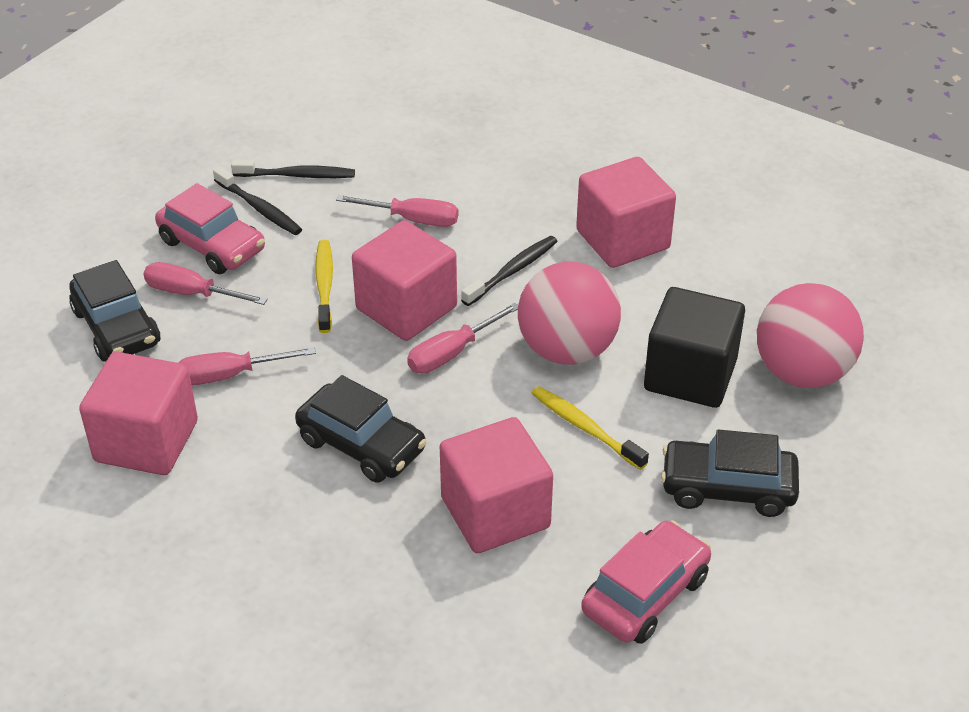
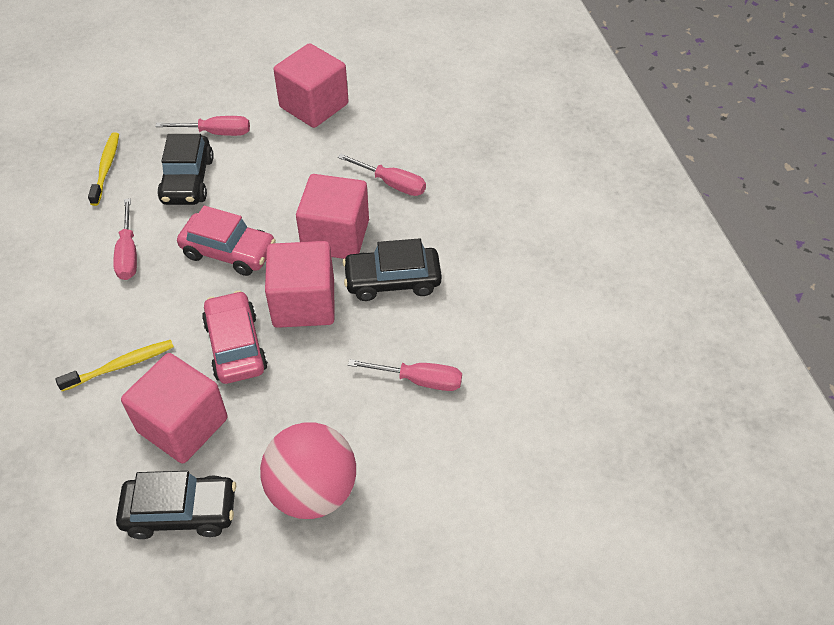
black cube: 1 -> 0
black toothbrush: 3 -> 0
pink ball: 2 -> 1

